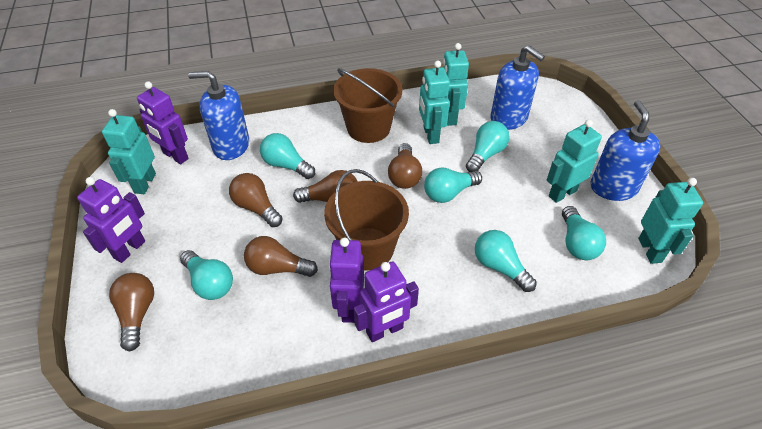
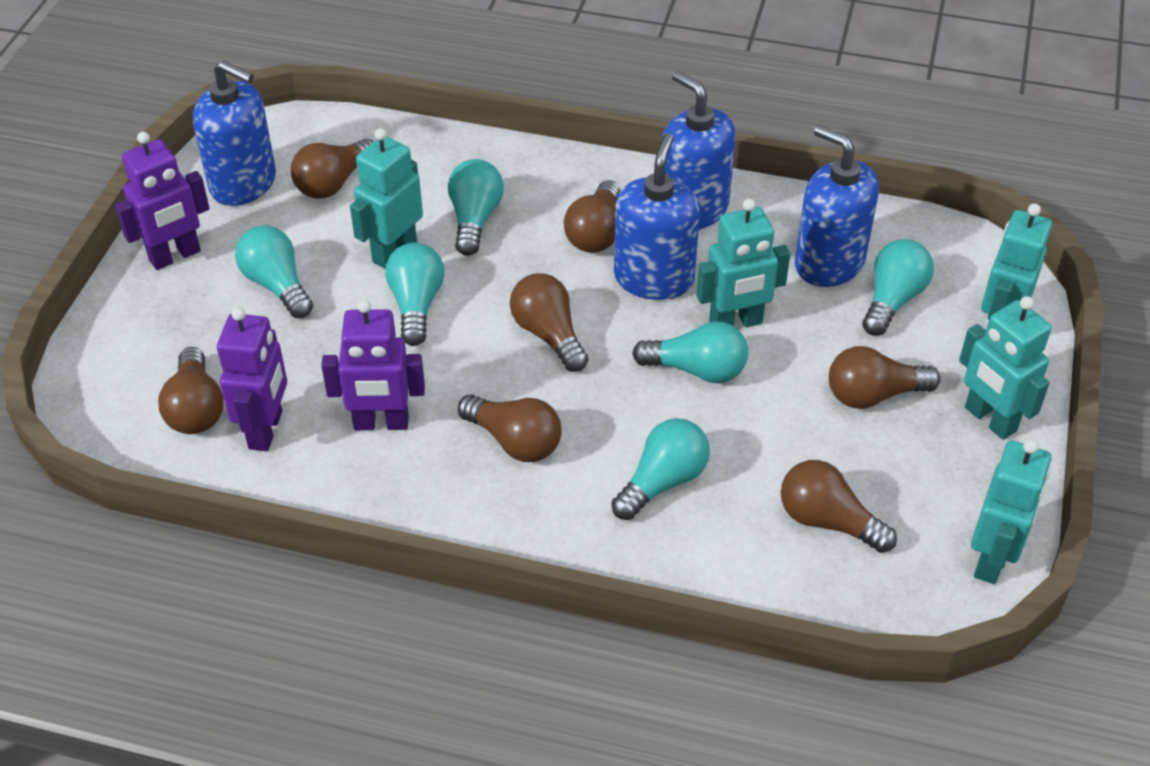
blue soap dispenser: 3 -> 4
brown bucket: 2 -> 0
brown light bulb: 5 -> 7
purple robot: 4 -> 3

